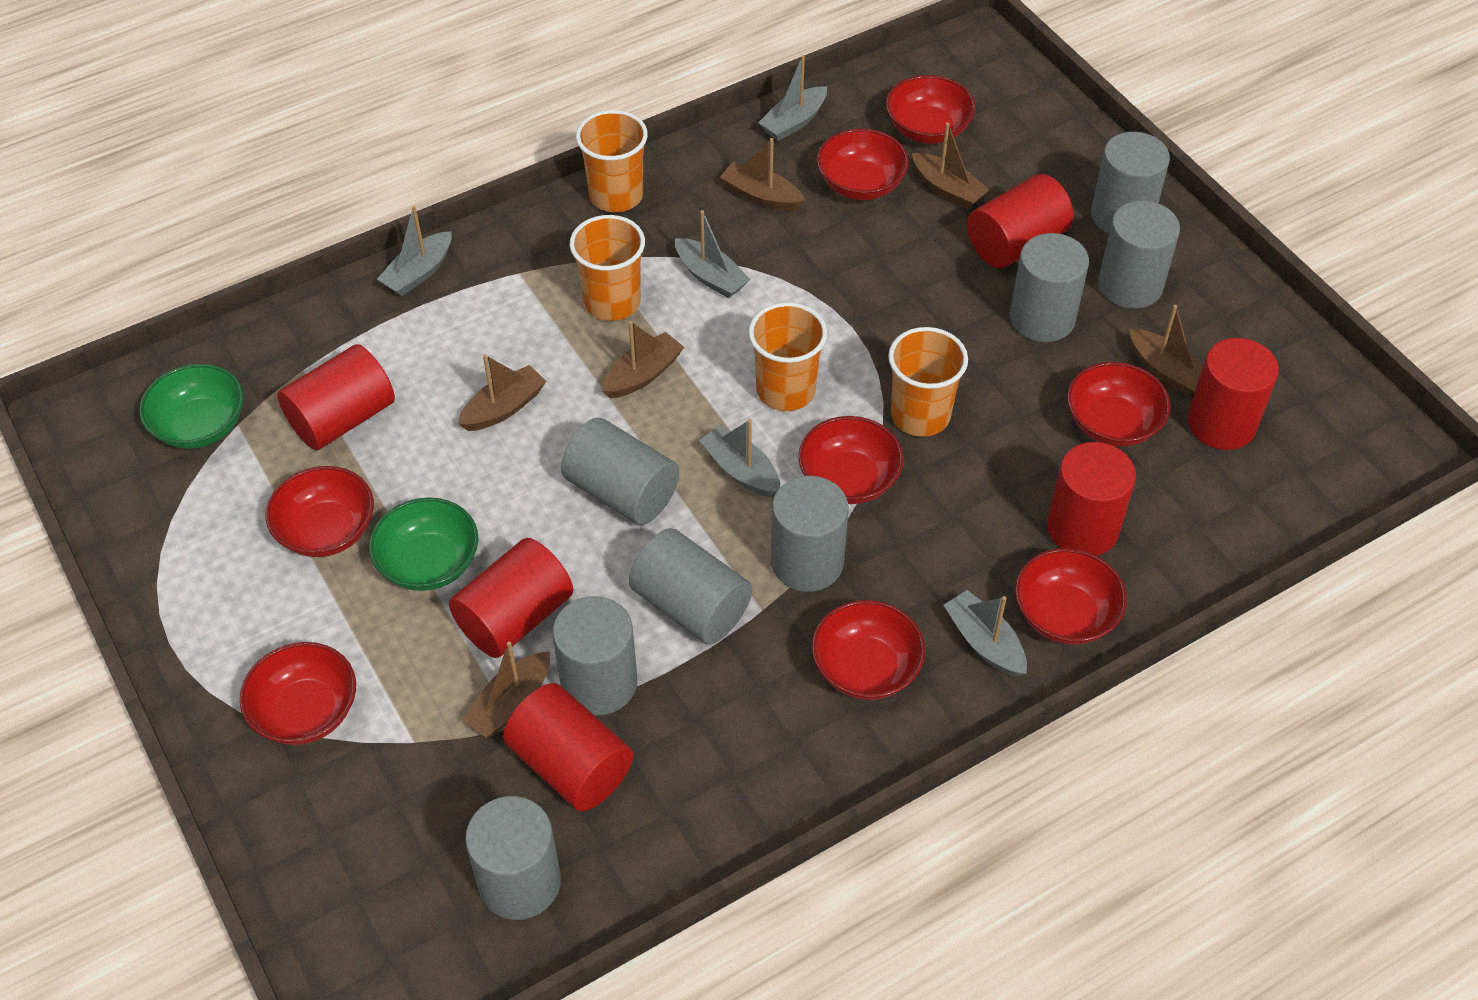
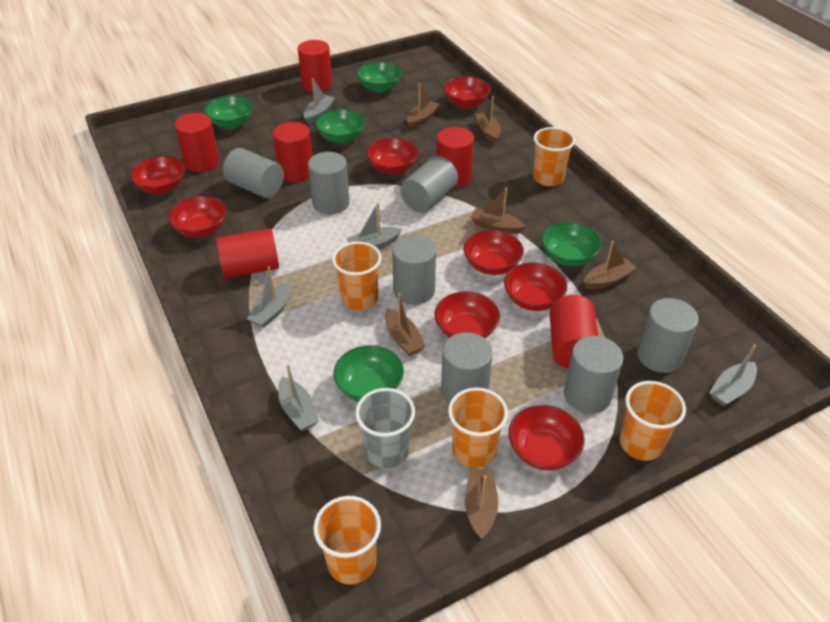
green bowl: 2 -> 5
grey cup: 0 -> 1
grey cylinder: 8 -> 7
orange cup: 4 -> 5

